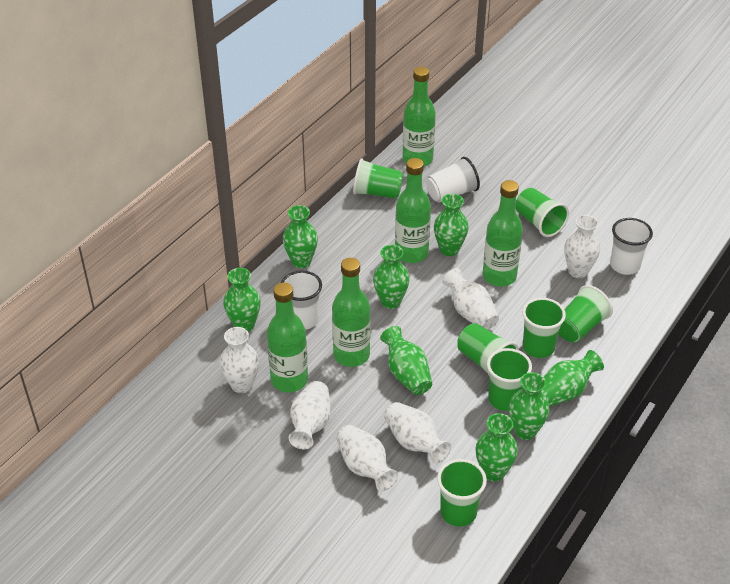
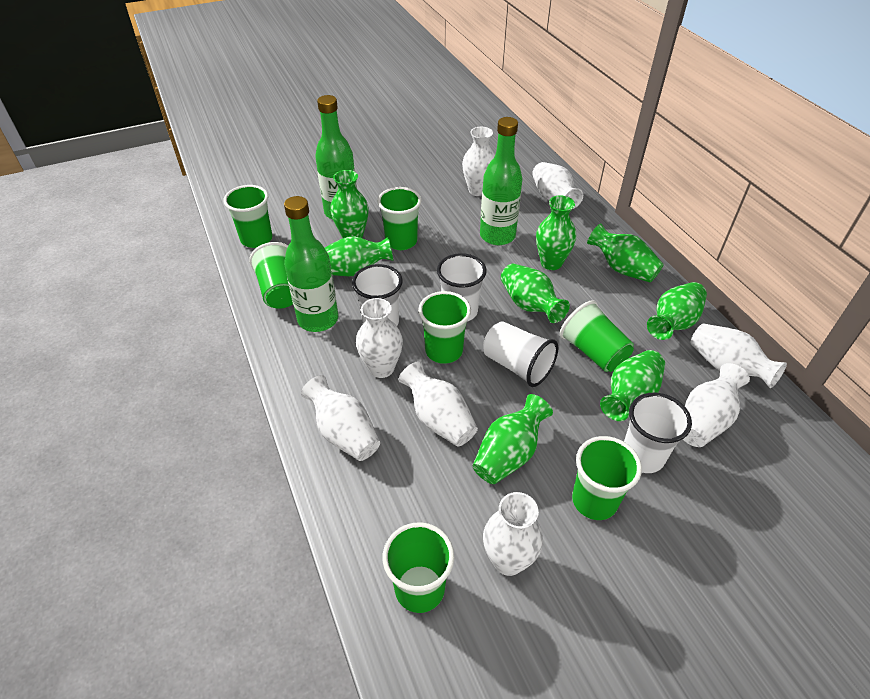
green bottle: 5 -> 3
white cup: 3 -> 4
white vase: 6 -> 8

